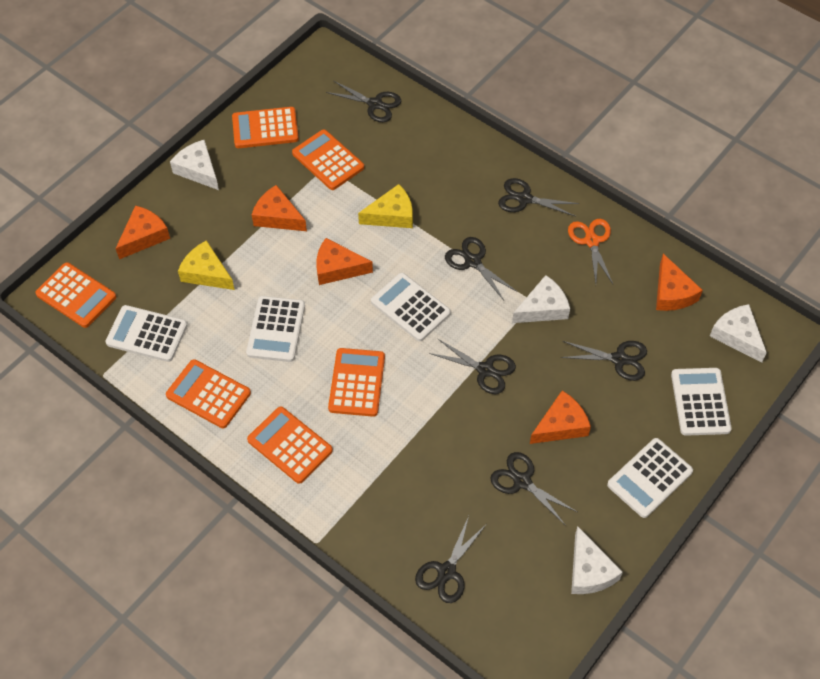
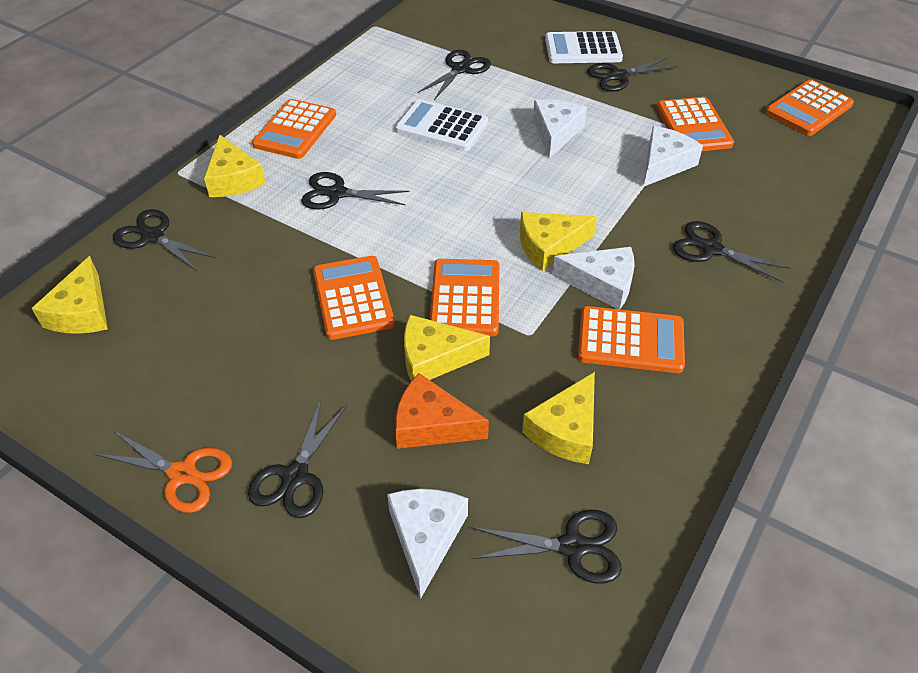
orange cheese: 5 -> 1
white calculator: 5 -> 2
yellow cheese: 2 -> 5

